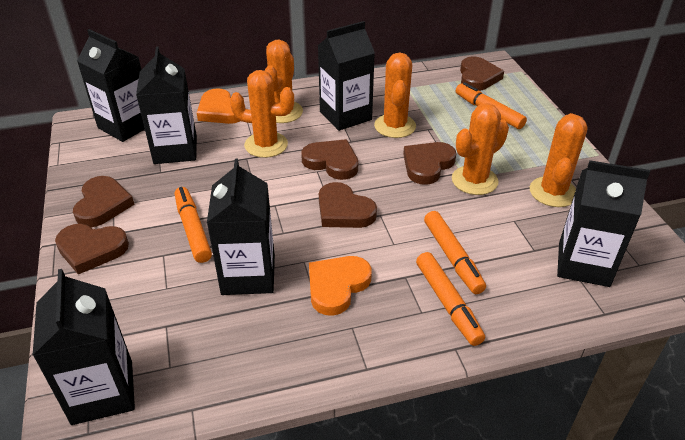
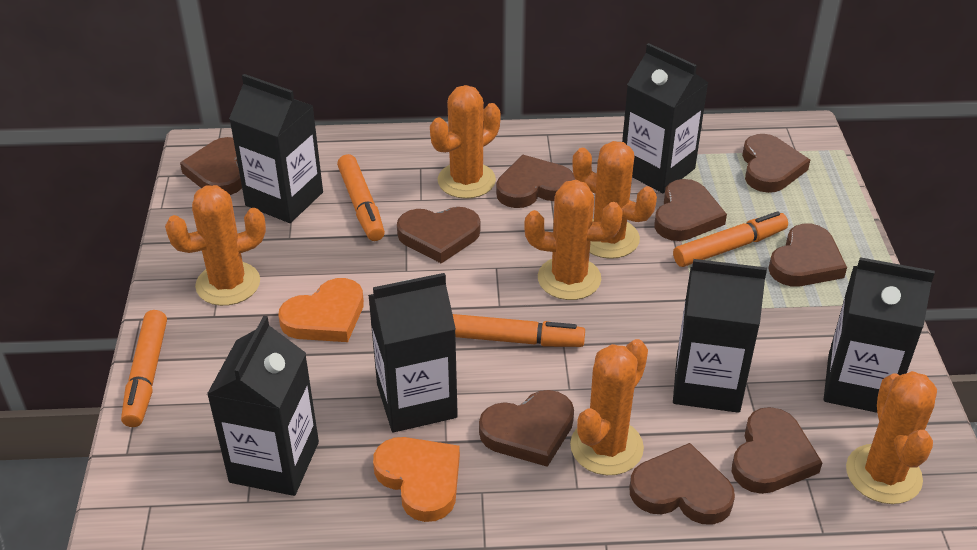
brown heart: 6 -> 9
orange cactus: 5 -> 6

